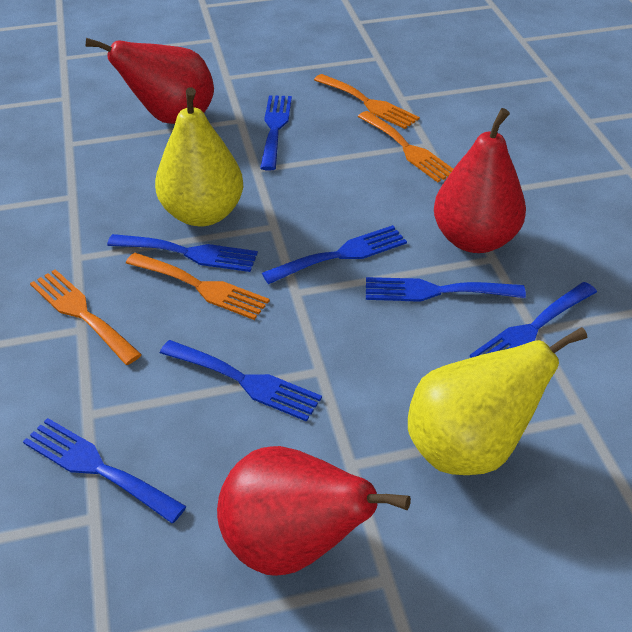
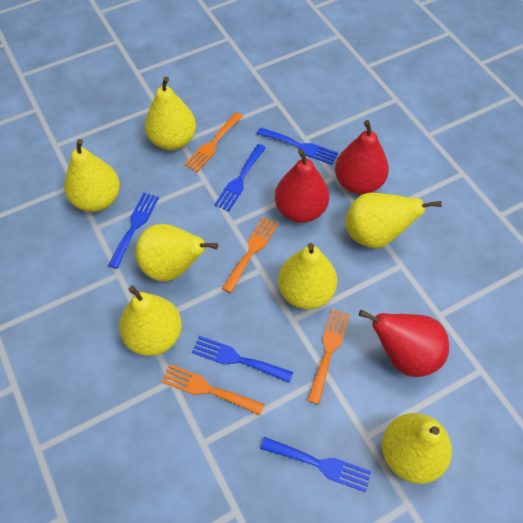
blue fork: 7 -> 5
yellow pear: 2 -> 7

